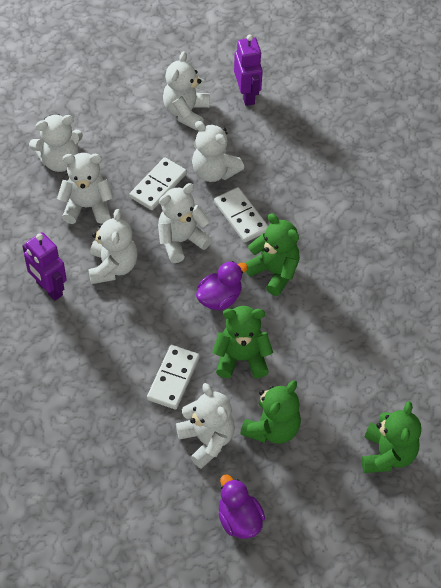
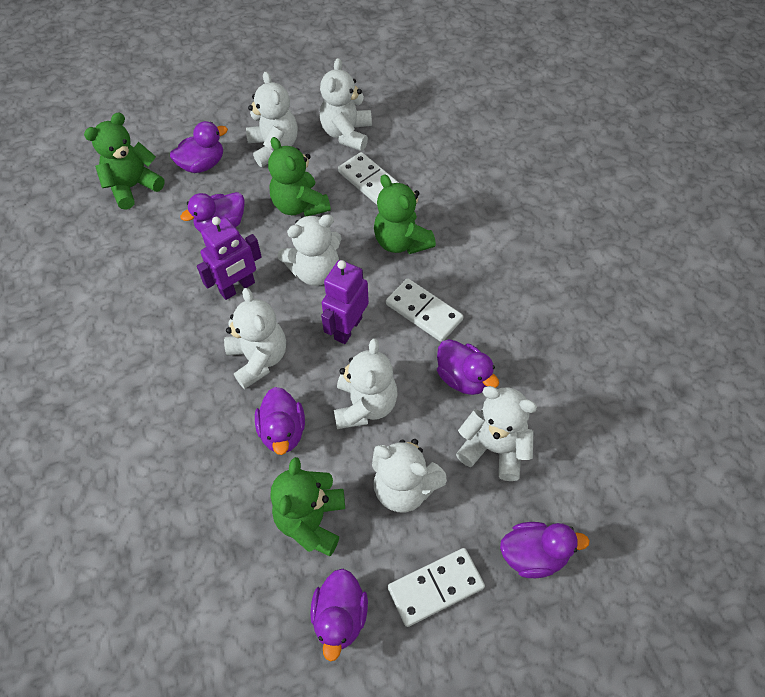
purple duck: 2 -> 6

